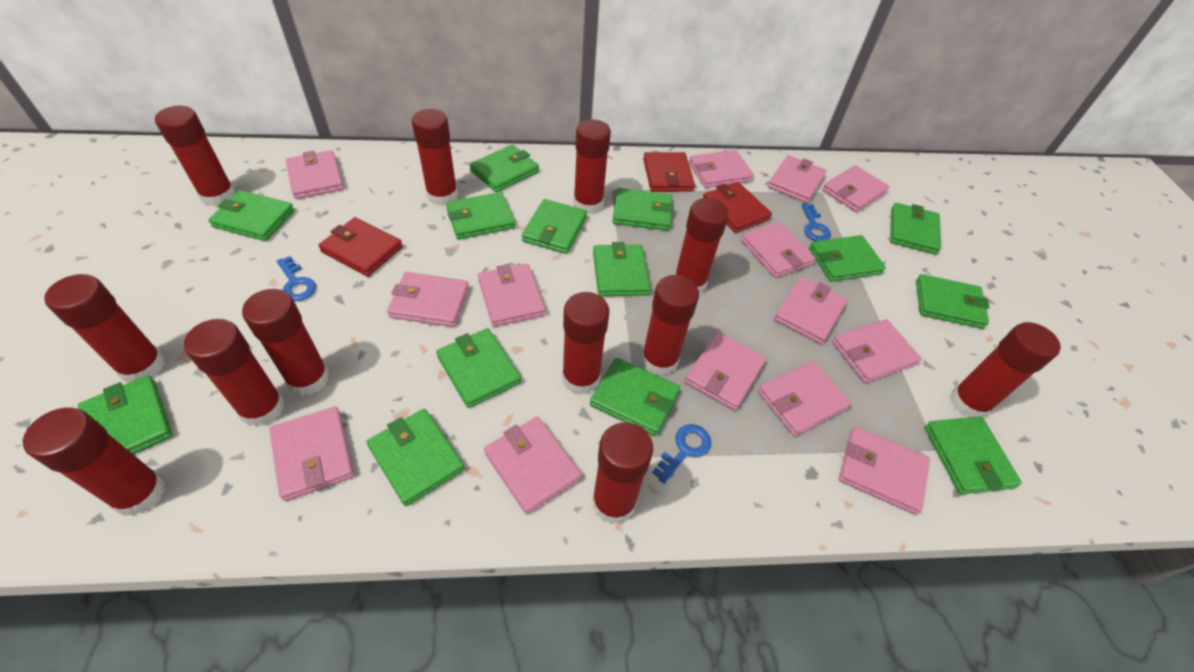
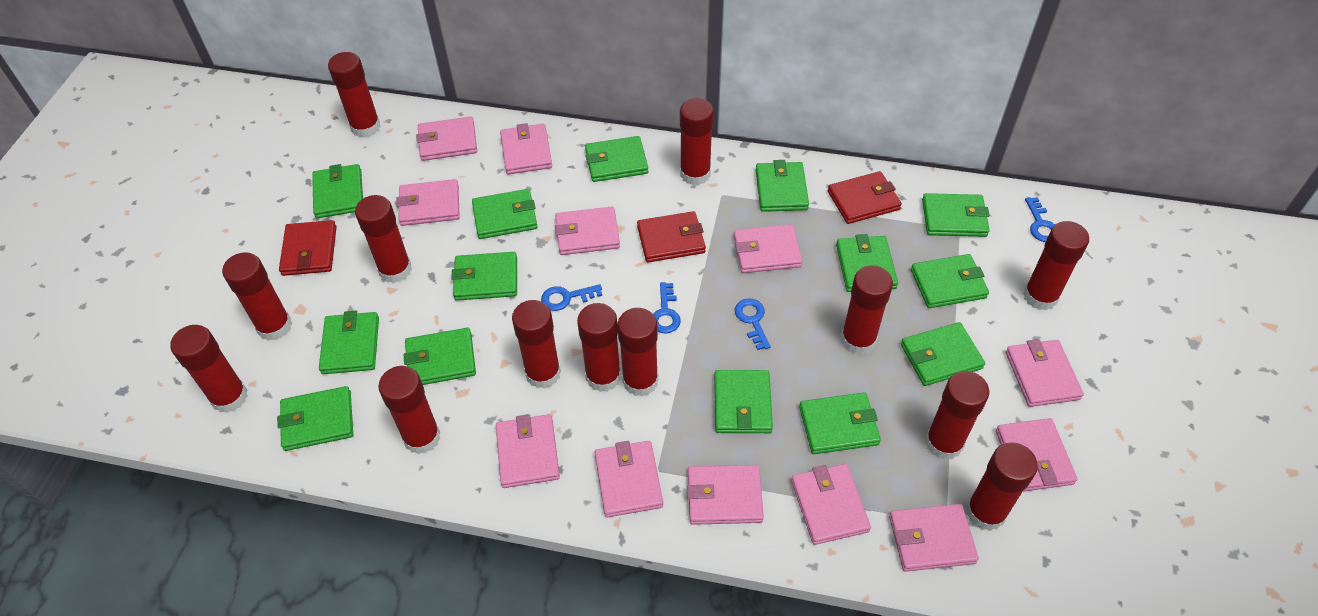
blue key: 3 -> 4
pink wallet: 14 -> 12
red glue stick: 12 -> 13

